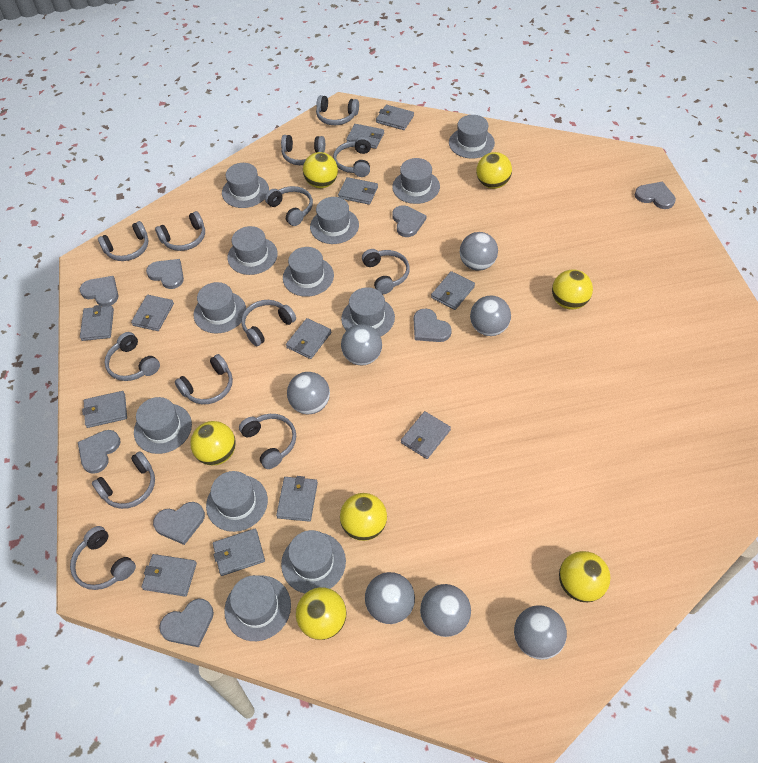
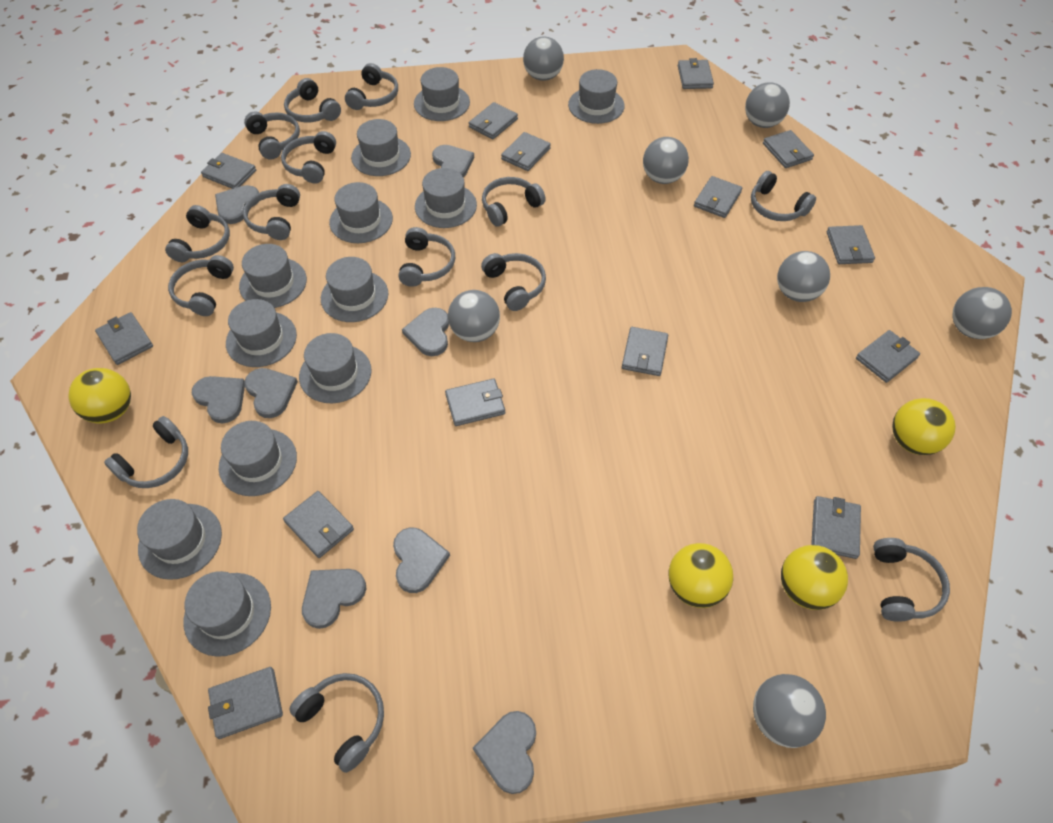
grey headphones: 13 -> 14
grey wallet: 12 -> 14
yellow ball: 7 -> 4

